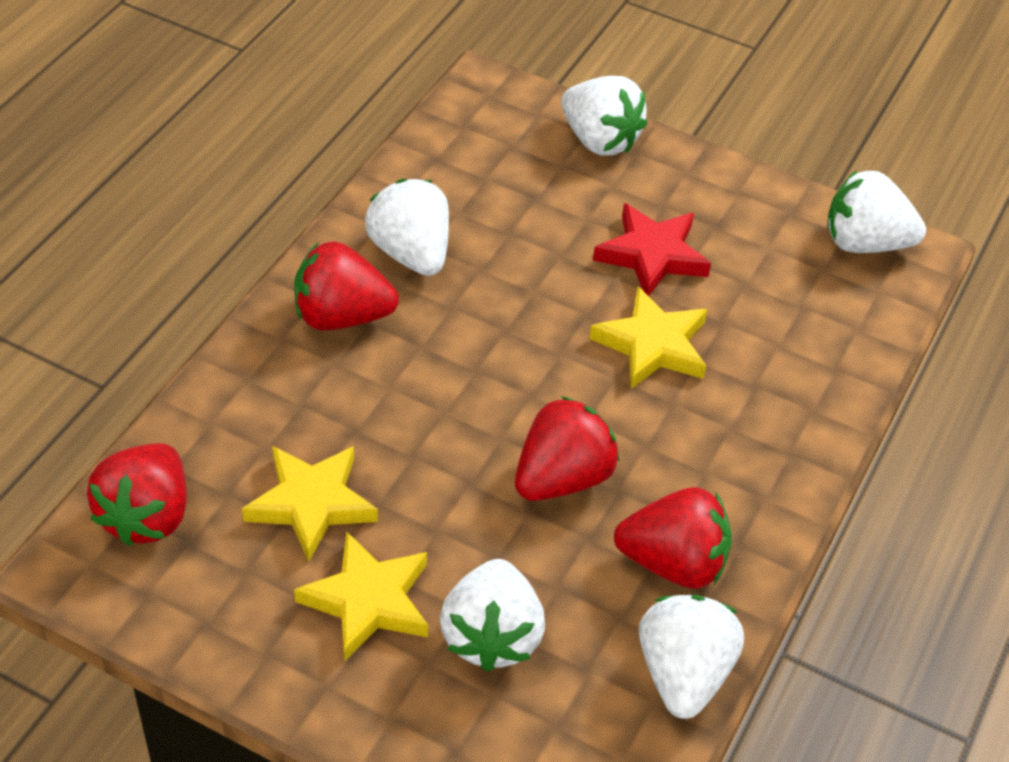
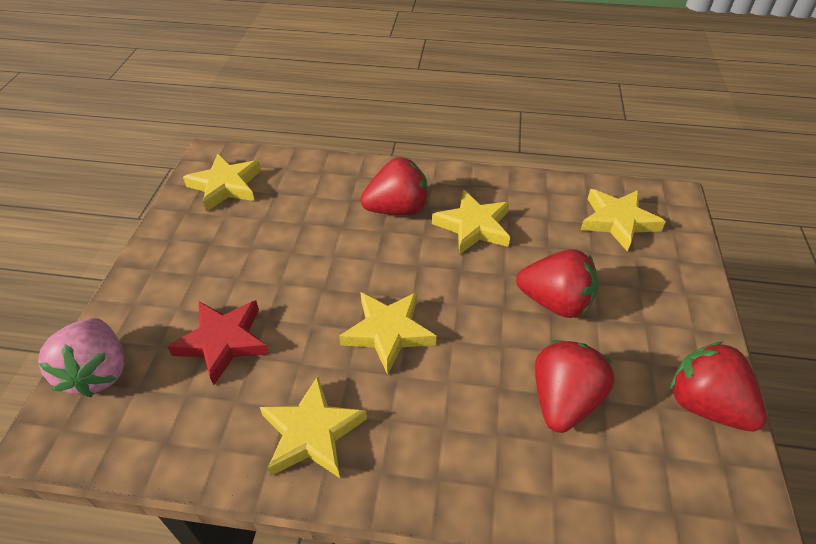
pink strawberry: 0 -> 1
white strawberry: 5 -> 0
yellow star: 3 -> 5

